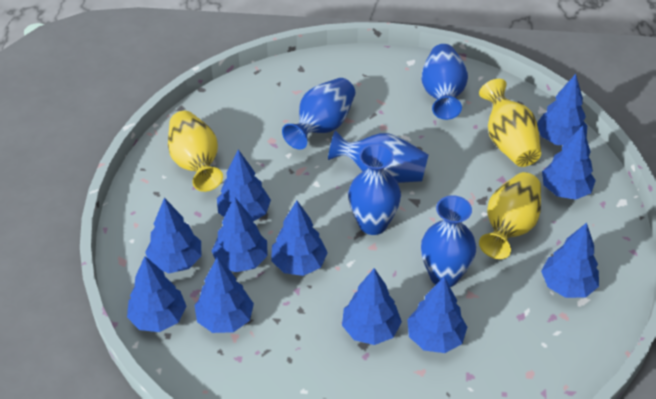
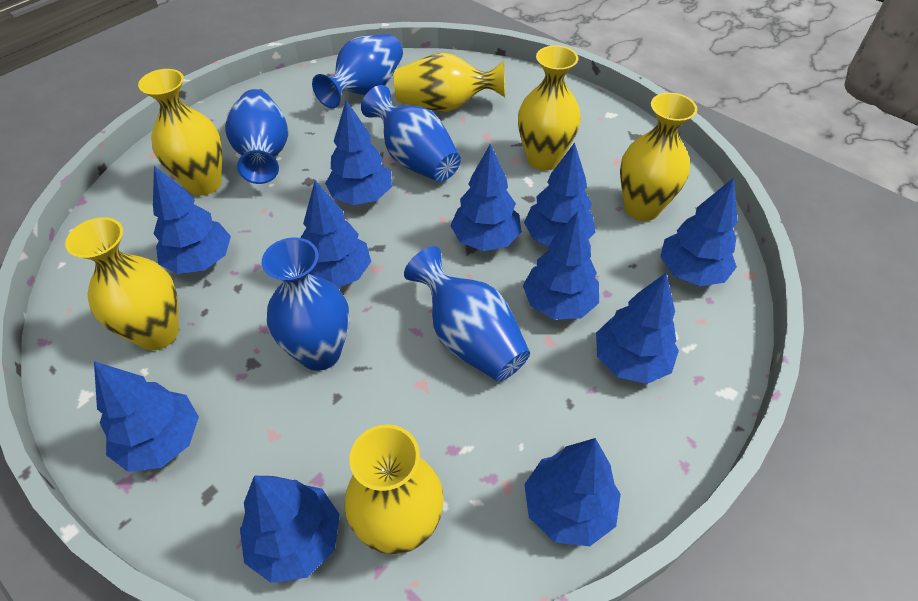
yellow vase: 3 -> 6

